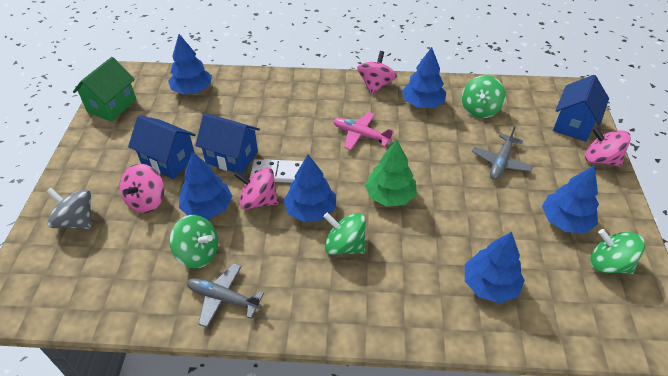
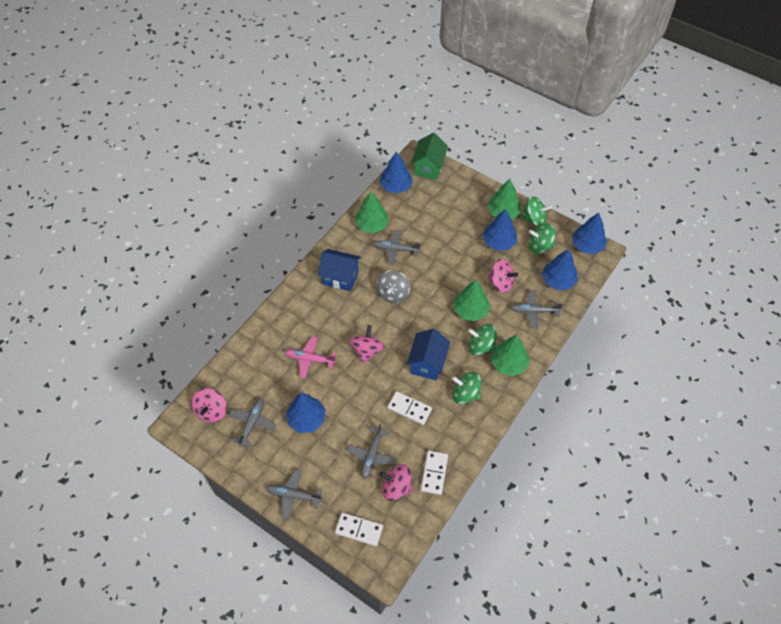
blue house: 3 -> 2
blue tree: 6 -> 5
green tree: 1 -> 4
grey plane: 2 -> 5
white domino: 1 -> 3

